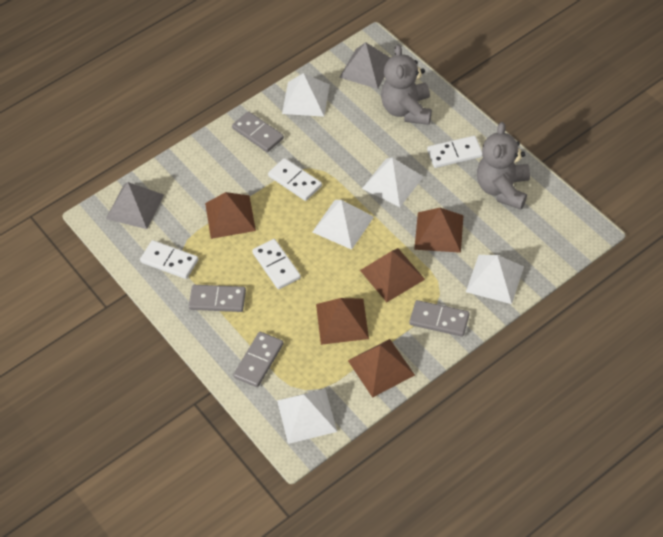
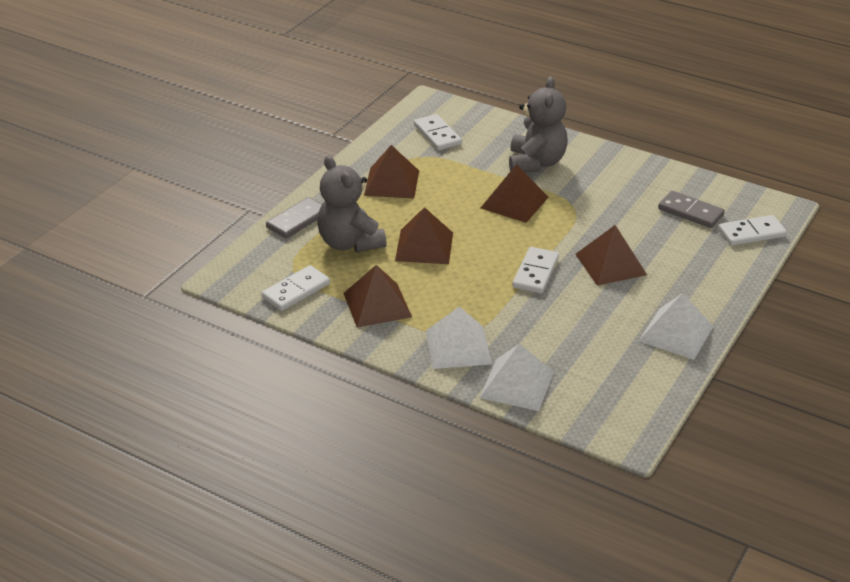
grey domino: 4 -> 2
grey pyramid: 2 -> 0
white pyramid: 5 -> 3

